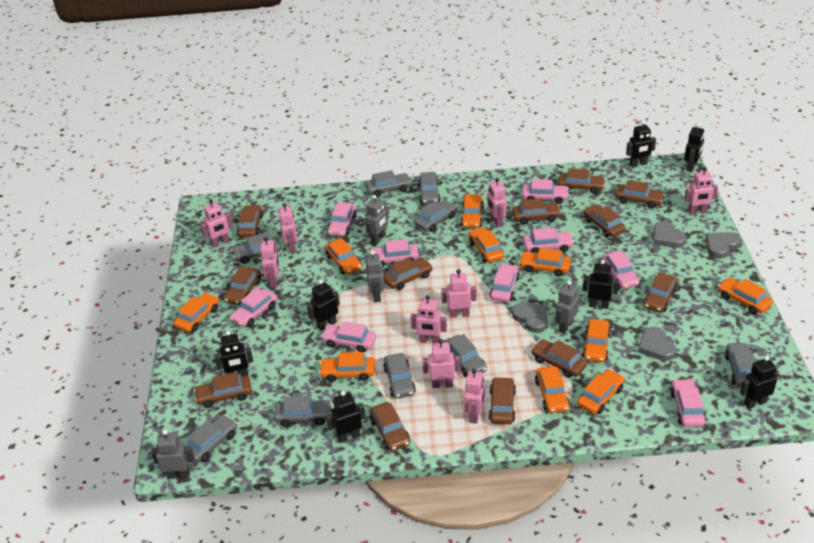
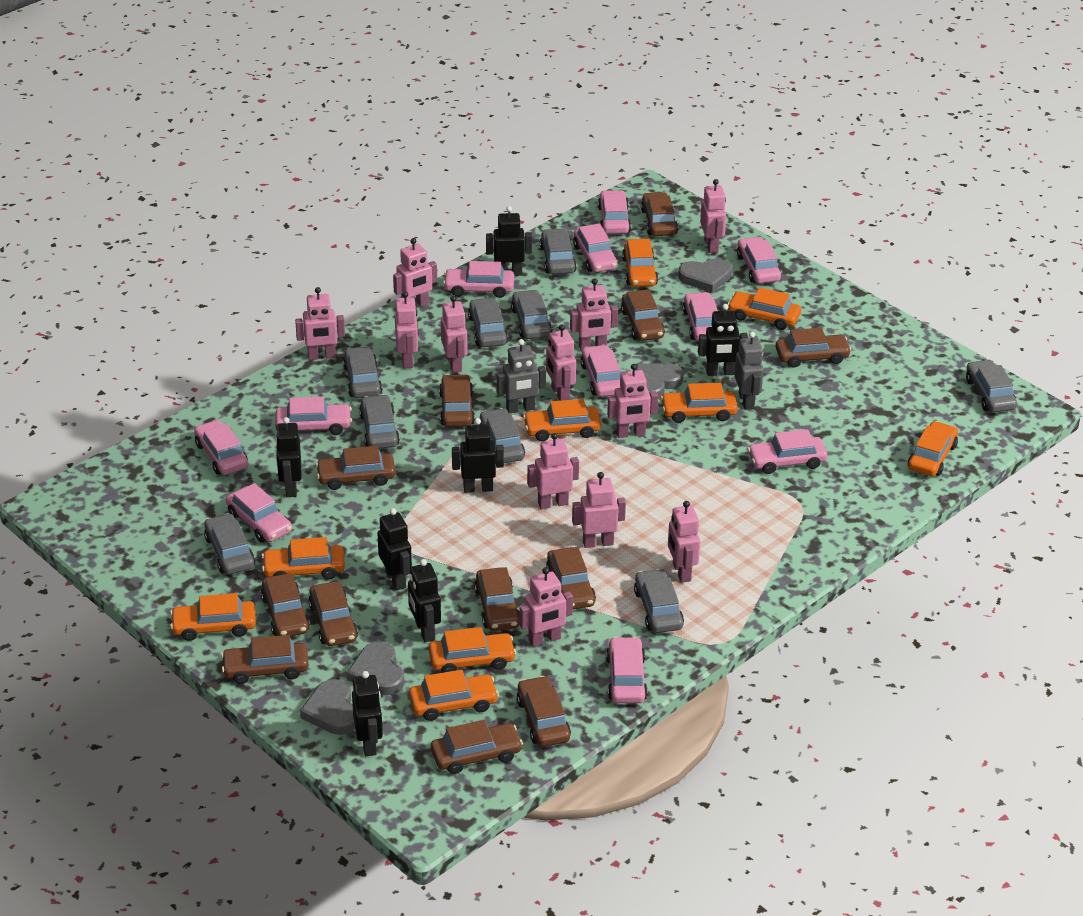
grey robot: 4 -> 2
orange car: 10 -> 9
pink car: 9 -> 11
pink robot: 9 -> 12

